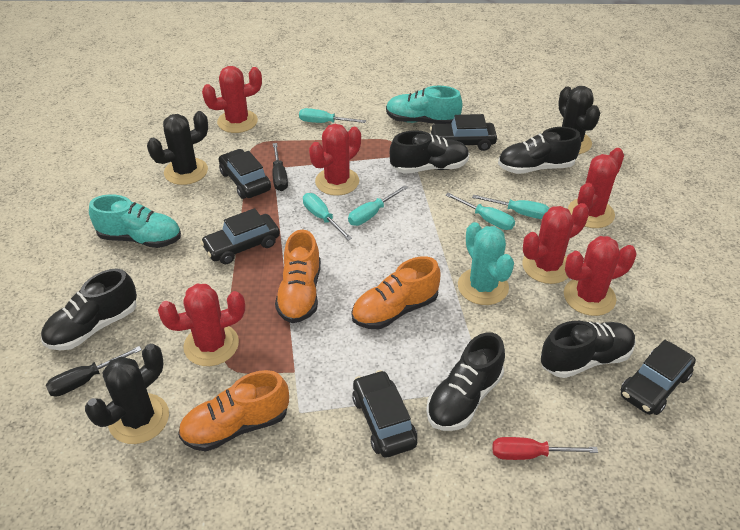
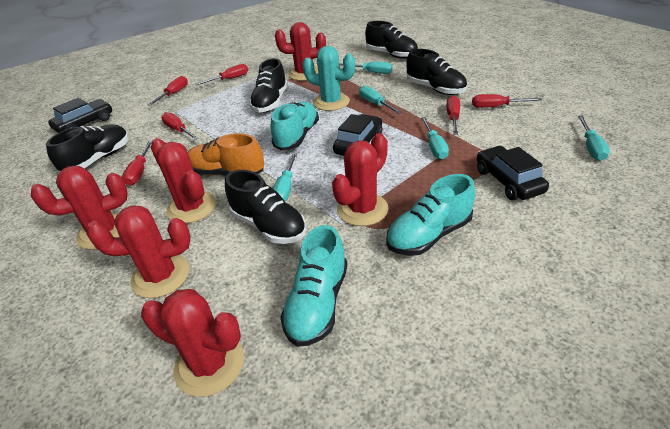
black cactus: 3 -> 0
black car: 5 -> 3
black screwdriver: 2 -> 0
orange shoe: 3 -> 1
red screwdriver: 1 -> 6
turquoise shoe: 2 -> 3

